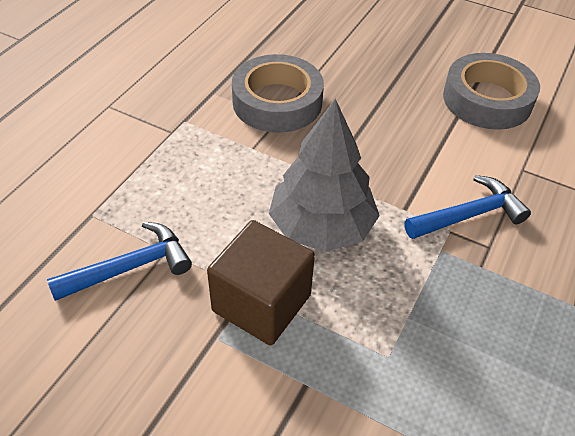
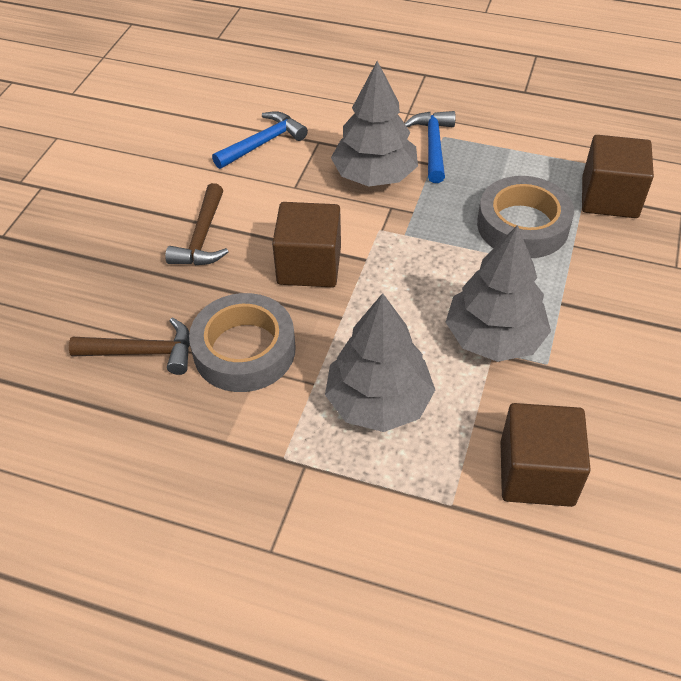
brown cube: 1 -> 3
brown hammer: 0 -> 2
grey tree: 1 -> 3

